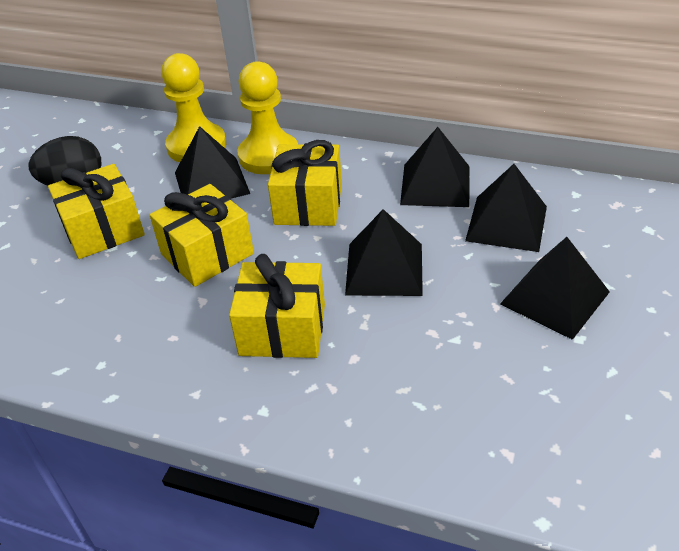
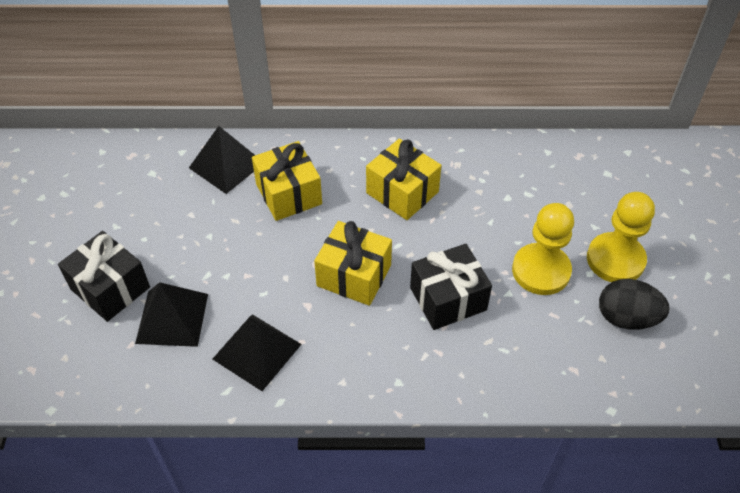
black gift: 0 -> 2
black pyramid: 5 -> 3
yellow gift: 4 -> 3

